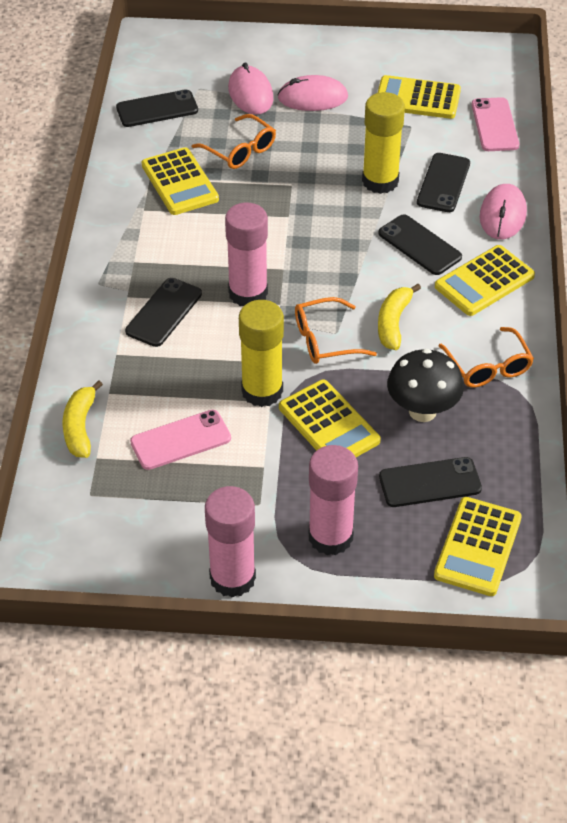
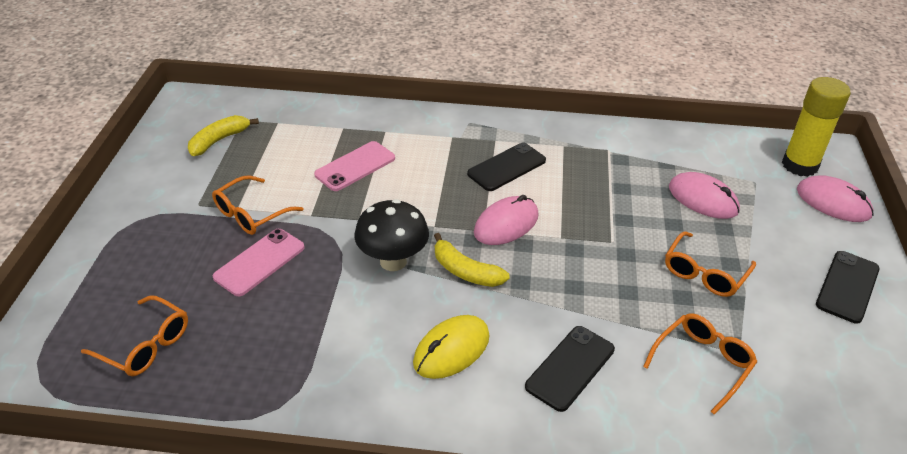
black phone: 5 -> 3
orange glasses: 3 -> 4
pink glue stick: 3 -> 0
yellow calculator: 5 -> 0
yellow glue stick: 2 -> 1
yellow mouse: 0 -> 1

